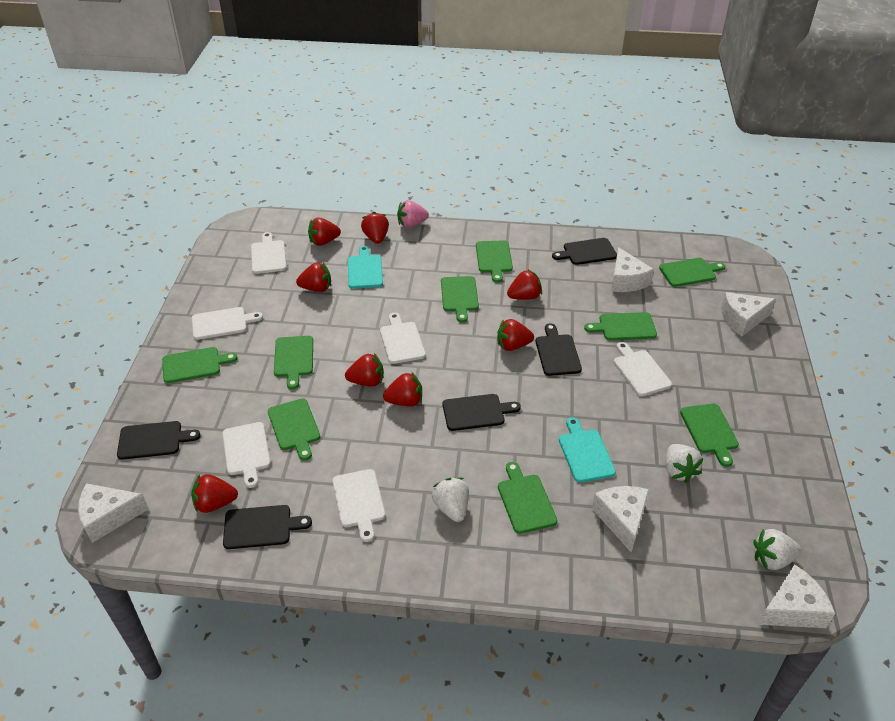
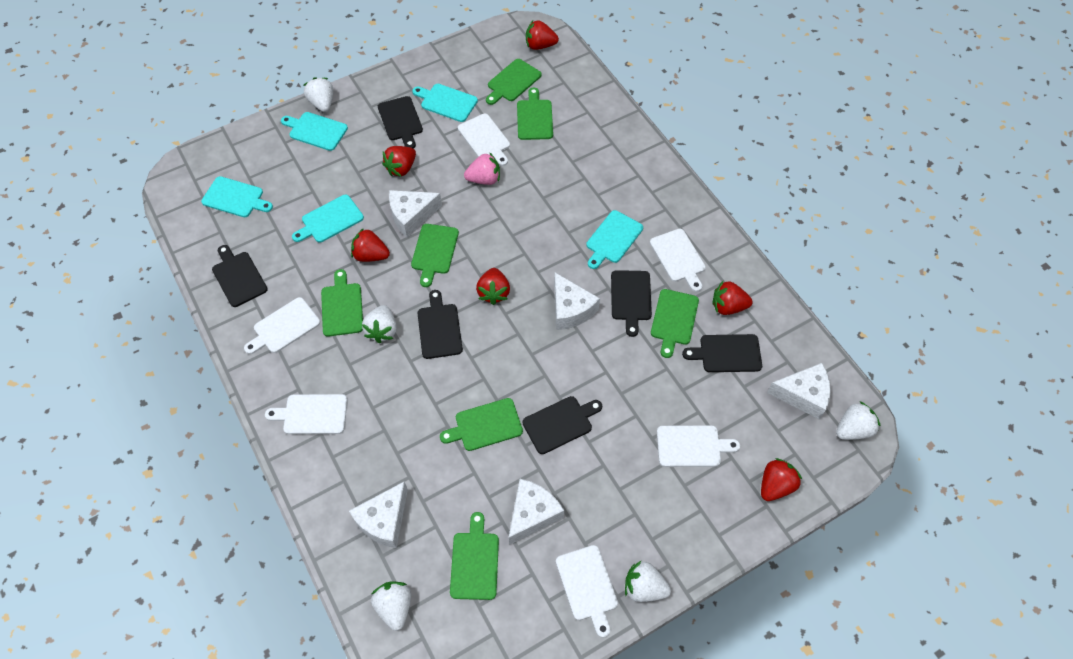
black cutting board: 5 -> 6
green cutting board: 9 -> 7
red strawberry: 8 -> 6
turquoise cutting board: 2 -> 5
white strawberry: 3 -> 5

